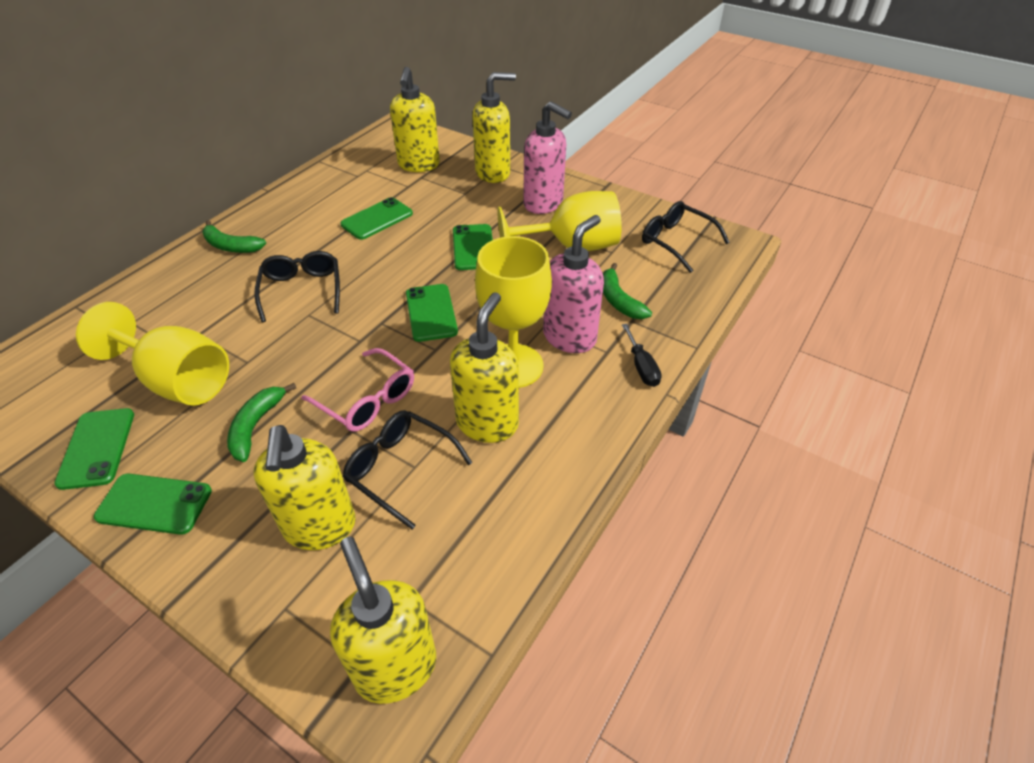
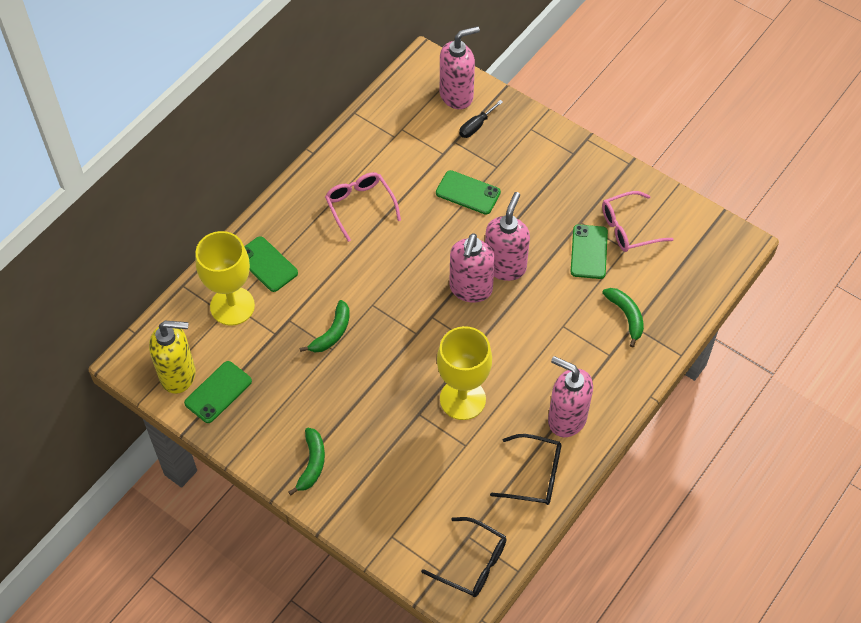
black glasses: 3 -> 2
green phone: 5 -> 4
pink glasses: 1 -> 2
pink soap dispenser: 2 -> 4
yellow goblet: 3 -> 2
yellow soap dispenser: 5 -> 1

